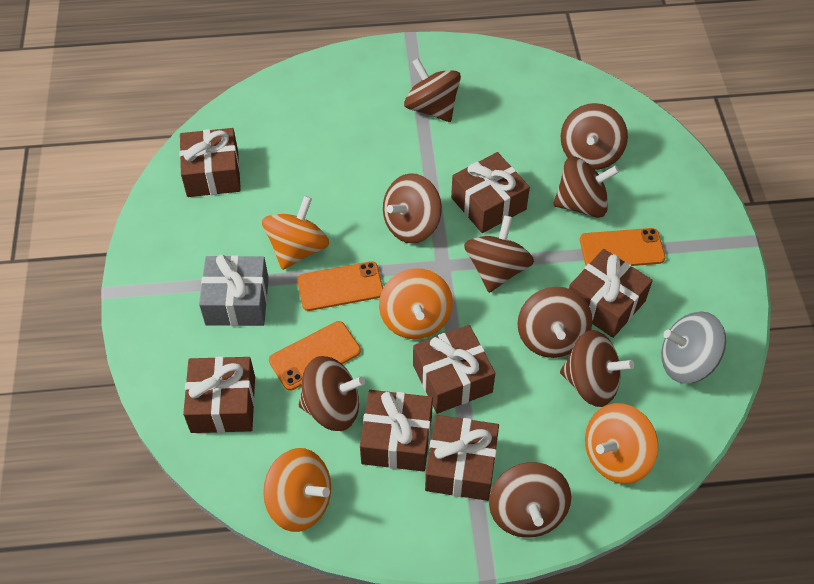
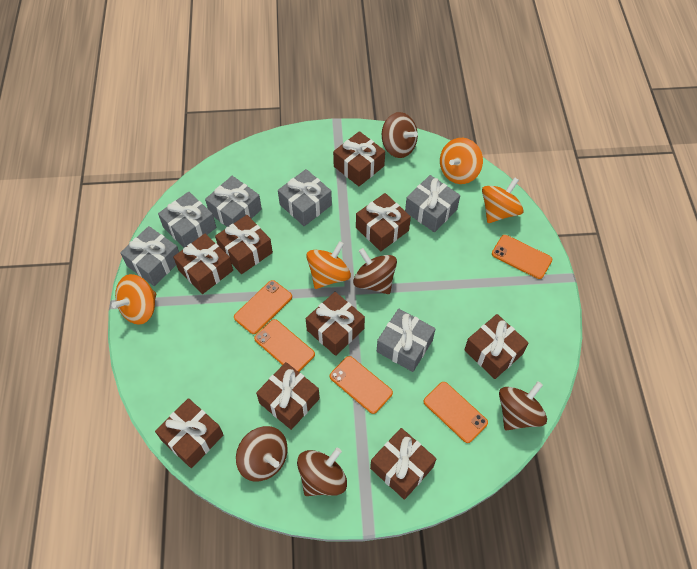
brown gift: 7 -> 9
brown spinning top: 9 -> 5
grey gift: 1 -> 6
grey spinning top: 1 -> 0
orange phone: 3 -> 5

